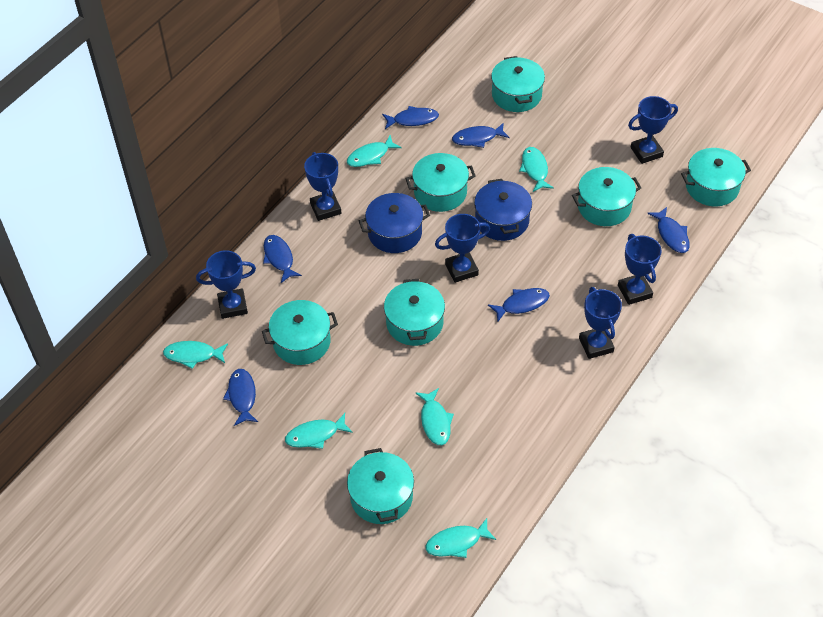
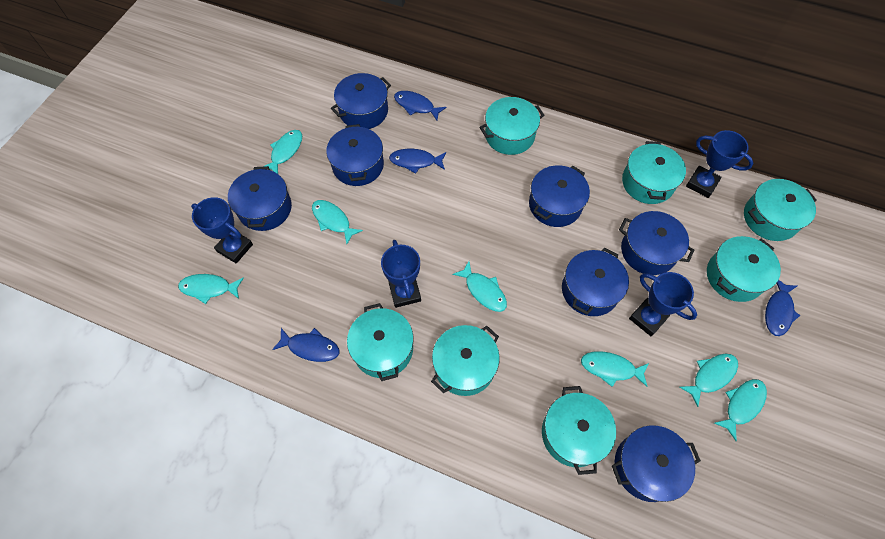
blue fish: 6 -> 4
blue pot: 2 -> 7
blue trophy: 6 -> 4
turquoise fish: 6 -> 7

